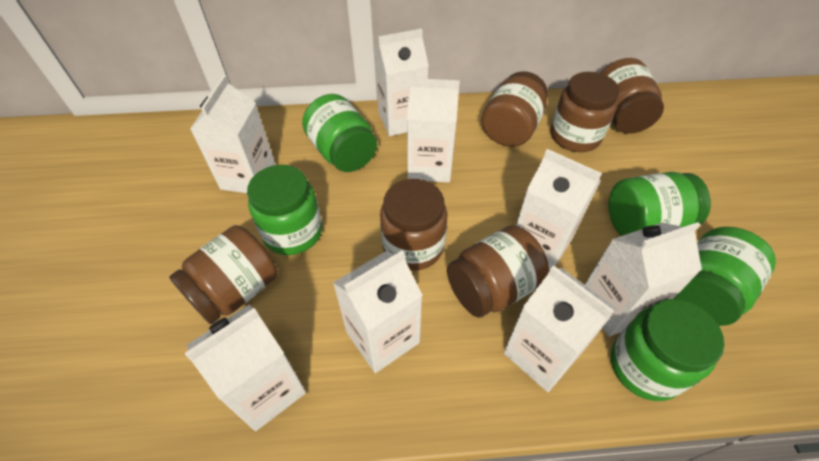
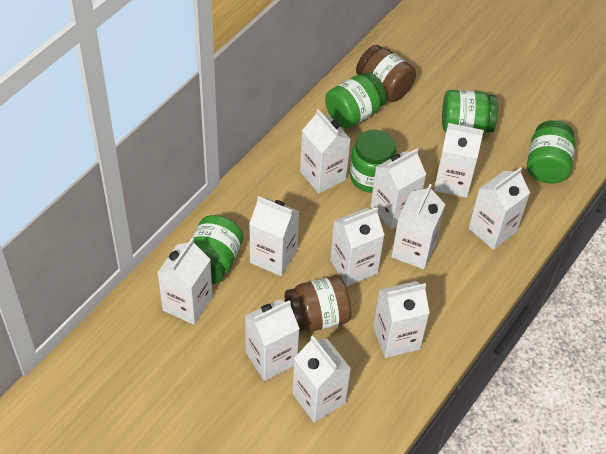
brown jar: 6 -> 2
white carton: 8 -> 11

